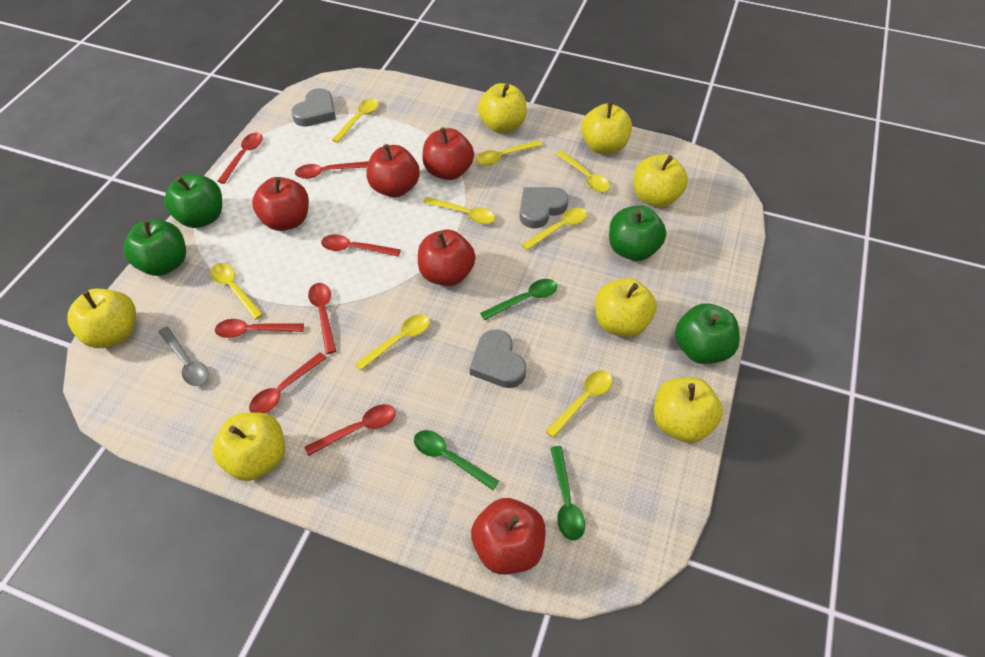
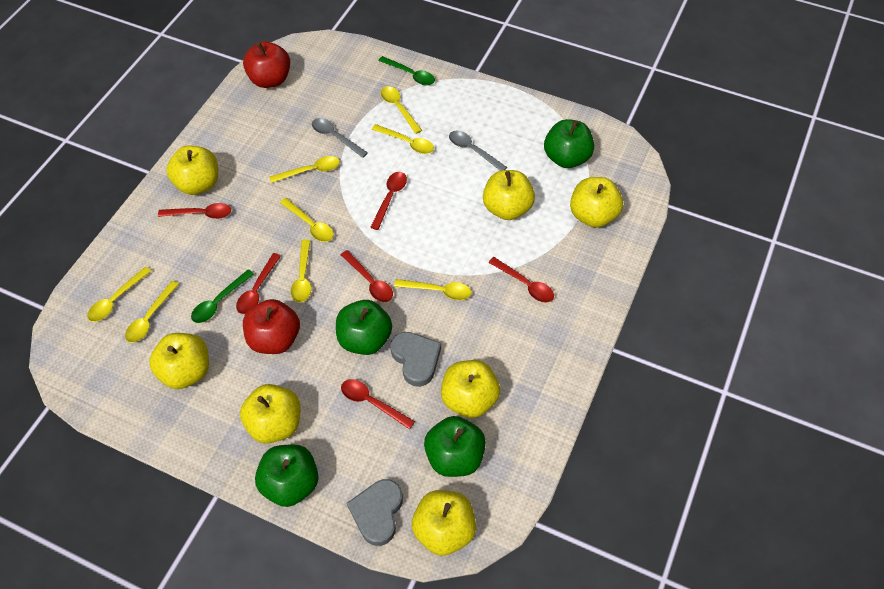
green spoon: 3 -> 2
grey heart: 3 -> 2
grey spoon: 1 -> 2
red apple: 5 -> 2
red spoon: 7 -> 6

